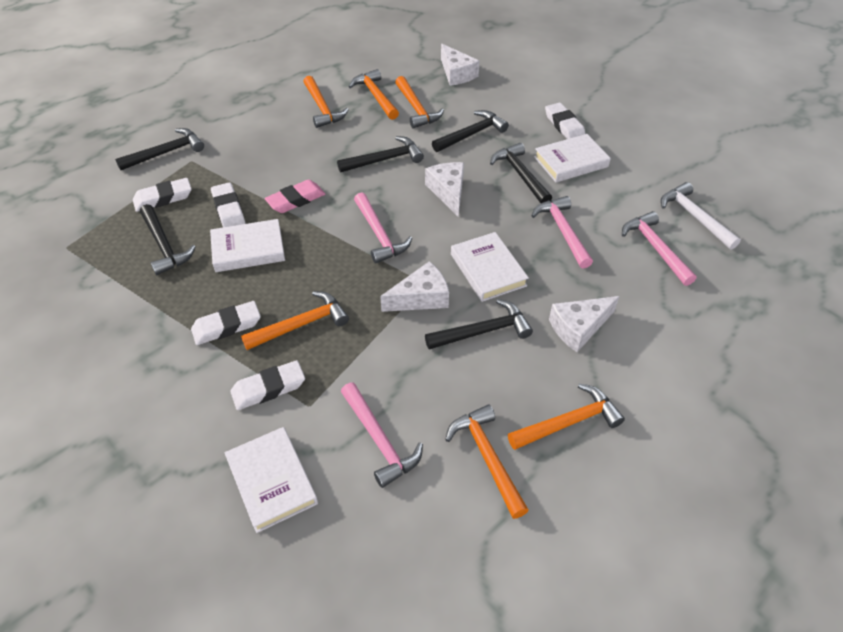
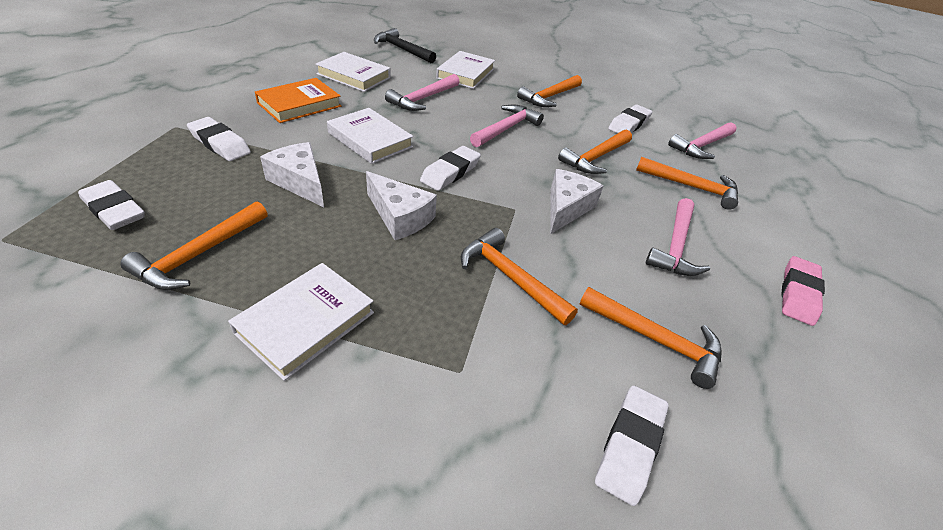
black hammer: 6 -> 1
orange book: 0 -> 1
white cheese: 4 -> 3
white hammer: 1 -> 0

